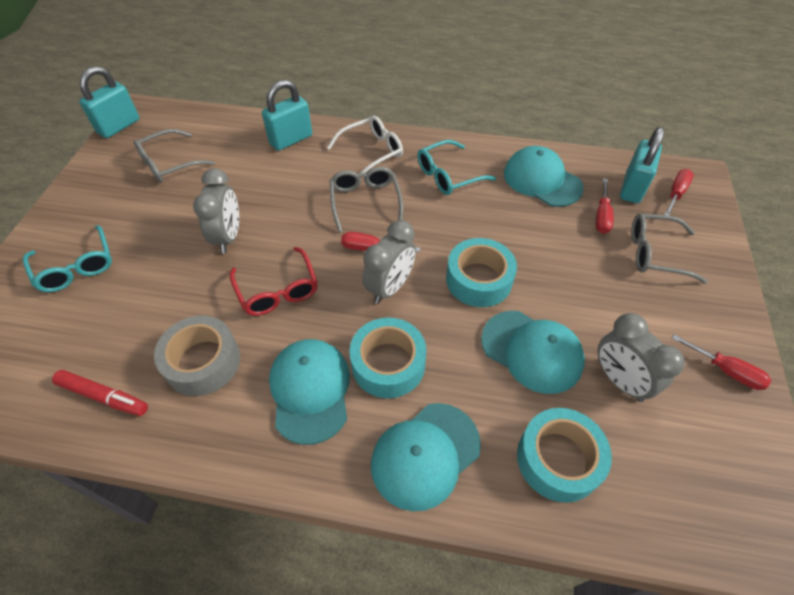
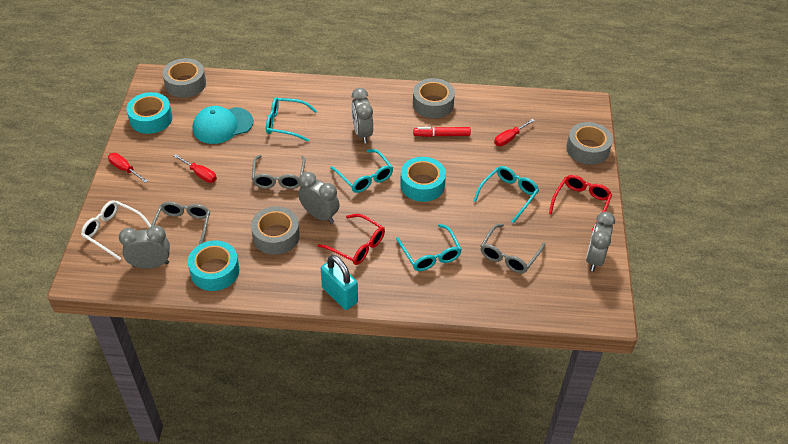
grey clock: 3 -> 4
grey tape: 1 -> 4
red glasses: 1 -> 2
red screwdriver: 4 -> 3
turquoise cap: 4 -> 1
turquoise glasses: 2 -> 4
turquoise padlock: 3 -> 1

